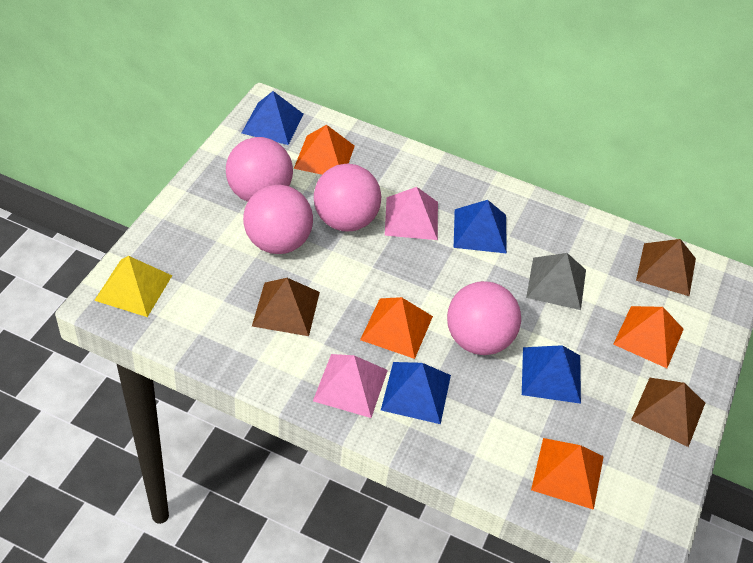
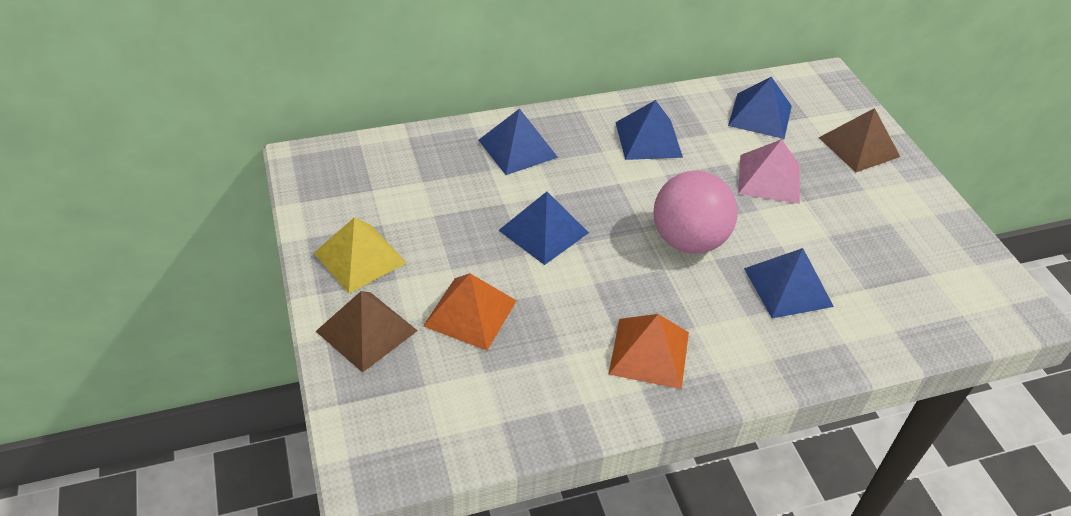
blue pyramid: 4 -> 5
brown pyramid: 3 -> 2
grey pyramid: 1 -> 0
orange pyramid: 4 -> 2
pink ball: 4 -> 1
pink pyramid: 2 -> 1

